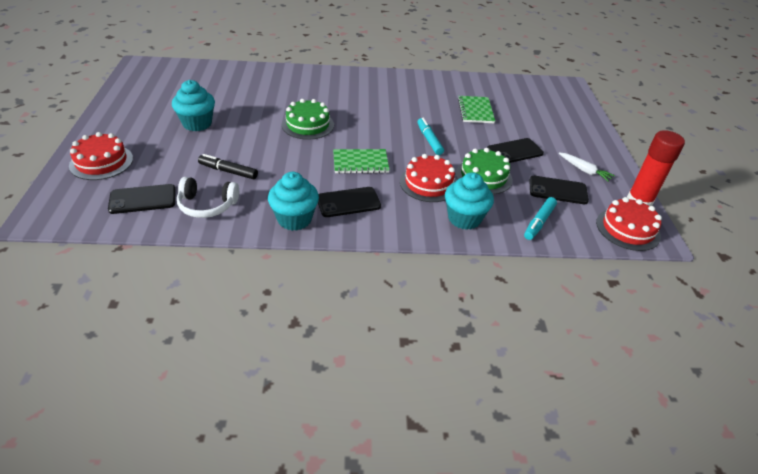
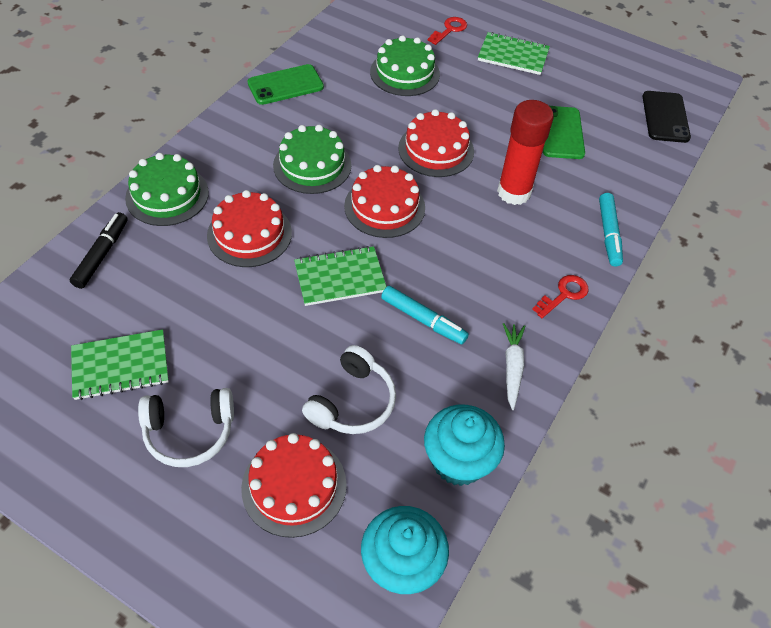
black phone: 4 -> 1
green cake: 2 -> 3
green notebook: 2 -> 3
green phone: 0 -> 2
red cake: 3 -> 4
red key: 0 -> 2
turquoise cupcake: 3 -> 2
white headphones: 1 -> 2

